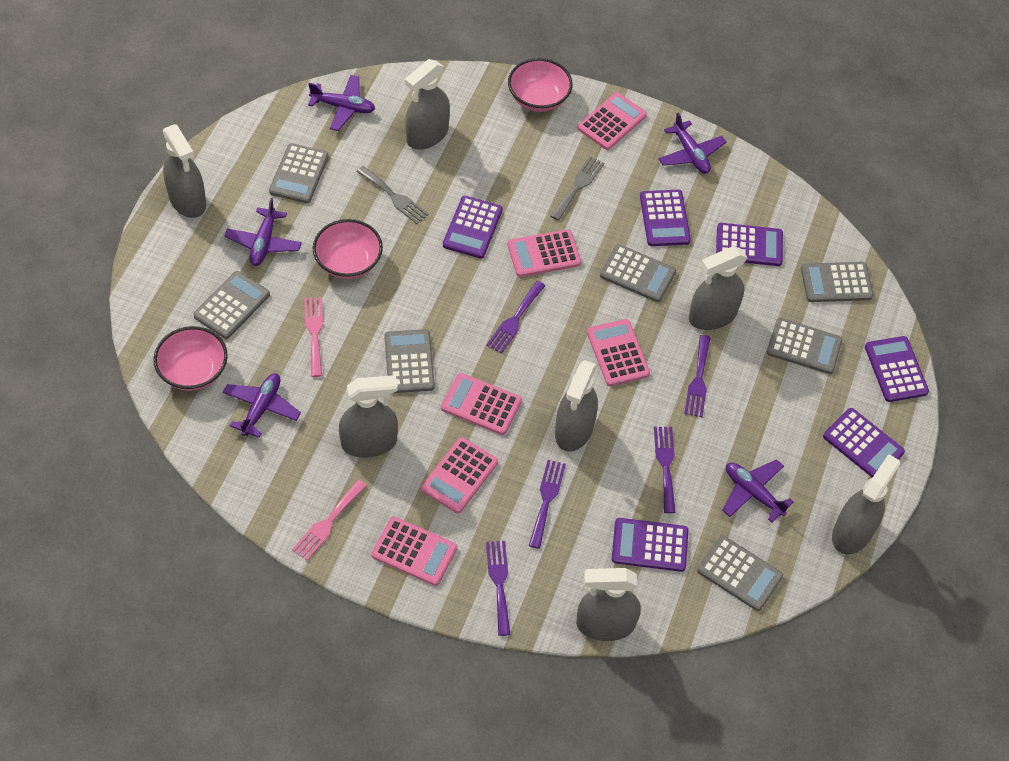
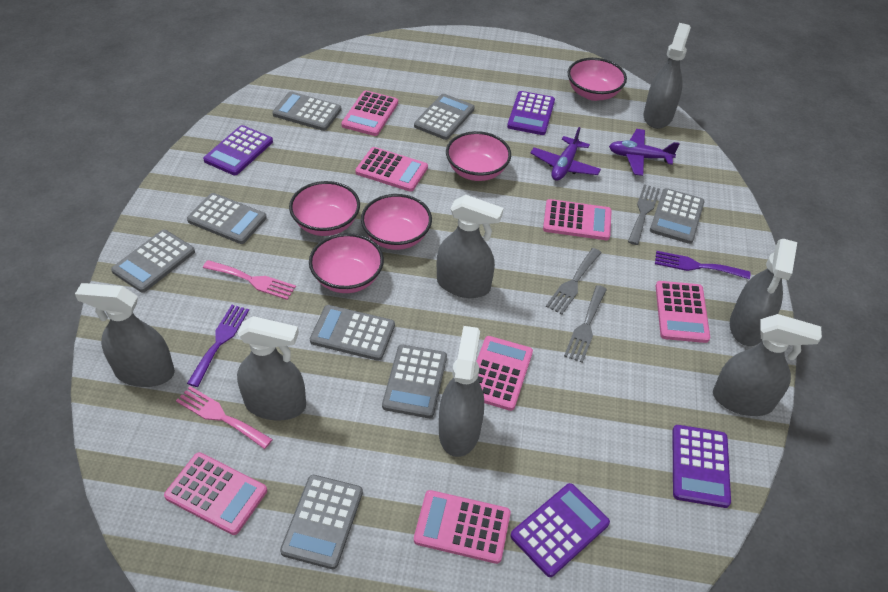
grey calculator: 7 -> 8
grey fork: 2 -> 3
pink bowl: 3 -> 5
pink calculator: 6 -> 7
purple calculator: 6 -> 4
purple fork: 5 -> 2
purple plane: 5 -> 2

